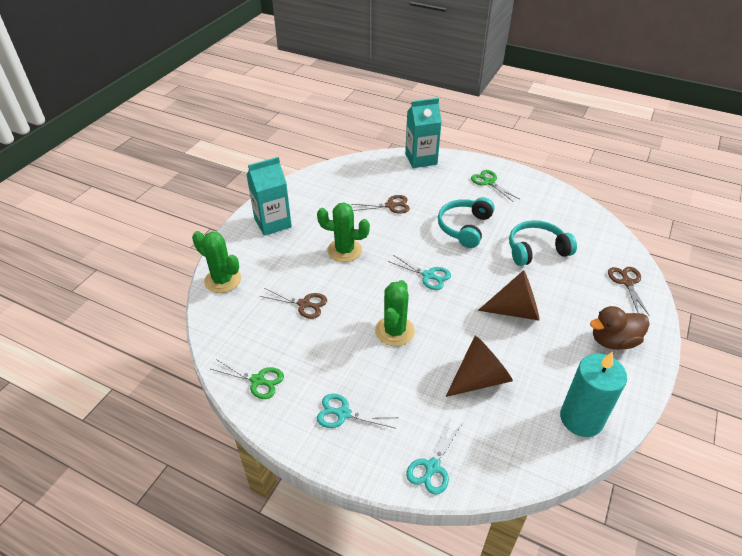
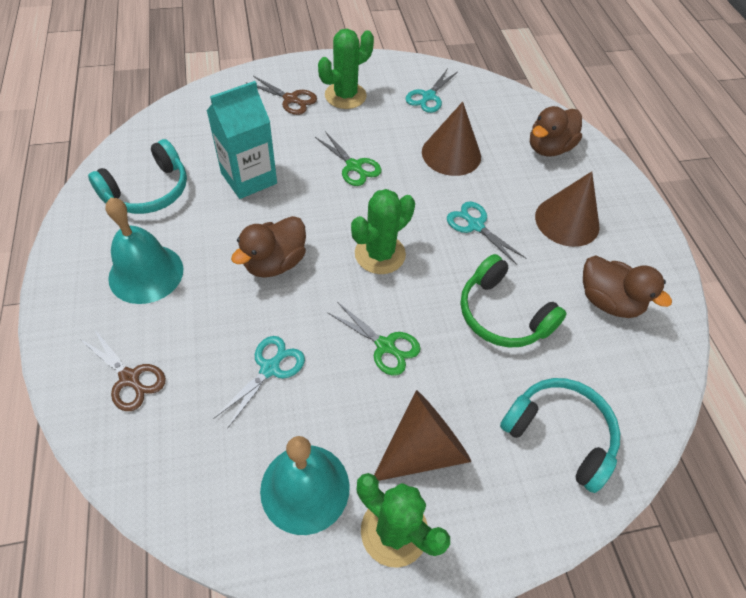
brown cone: 2 -> 3
brown duck: 1 -> 3
brown scissors: 3 -> 2
green headphones: 0 -> 1
turquoise bell: 0 -> 2
turquoise candle: 1 -> 0
turquoise carton: 2 -> 1

